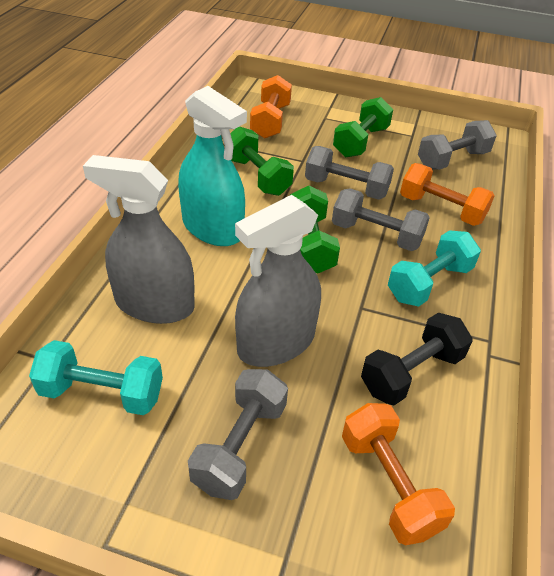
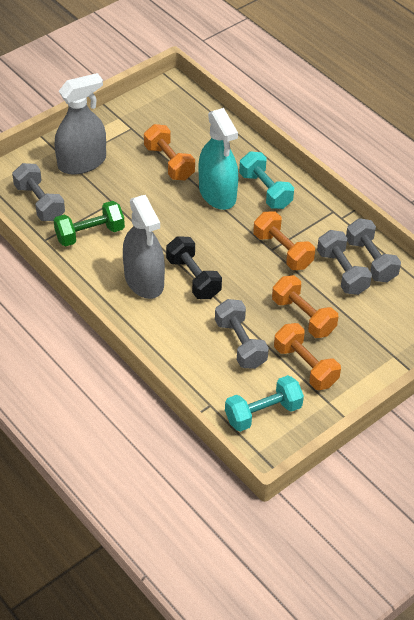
green dumbbell: 3 -> 1
orange dumbbell: 3 -> 4

